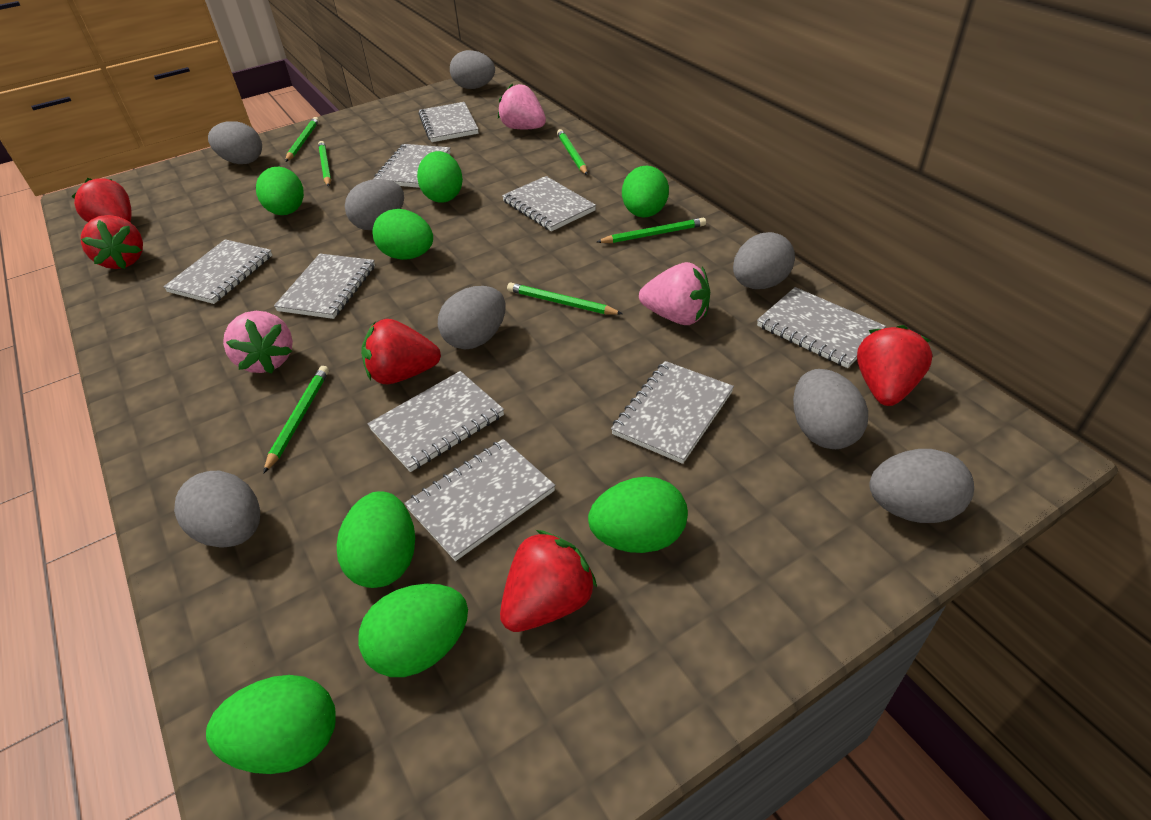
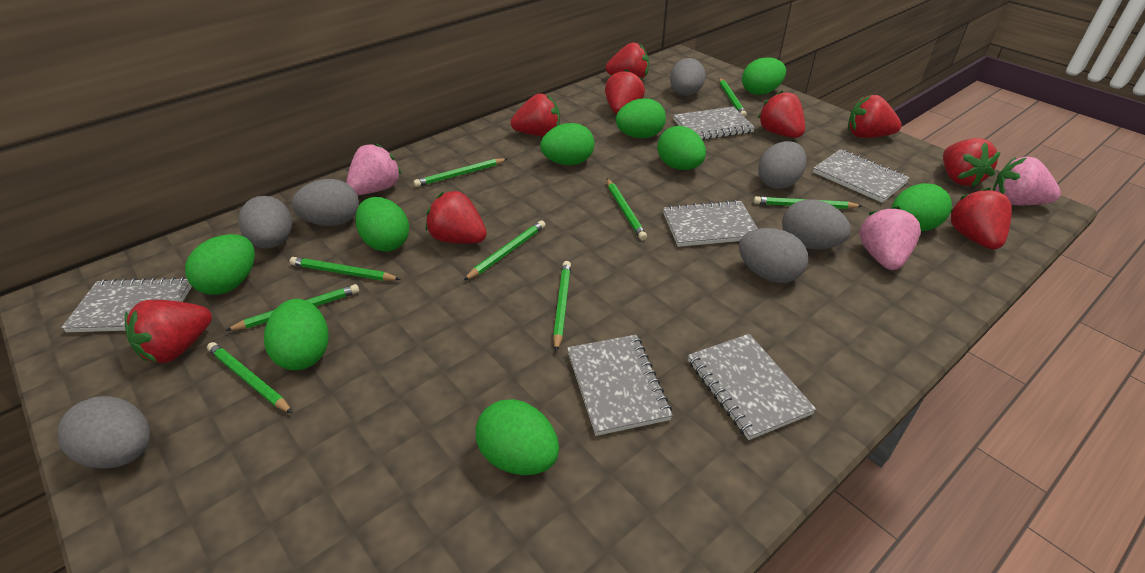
green egg: 8 -> 9
green pencil: 6 -> 9
grey egg: 8 -> 7
grey notebook: 9 -> 6
red strawberry: 5 -> 9

